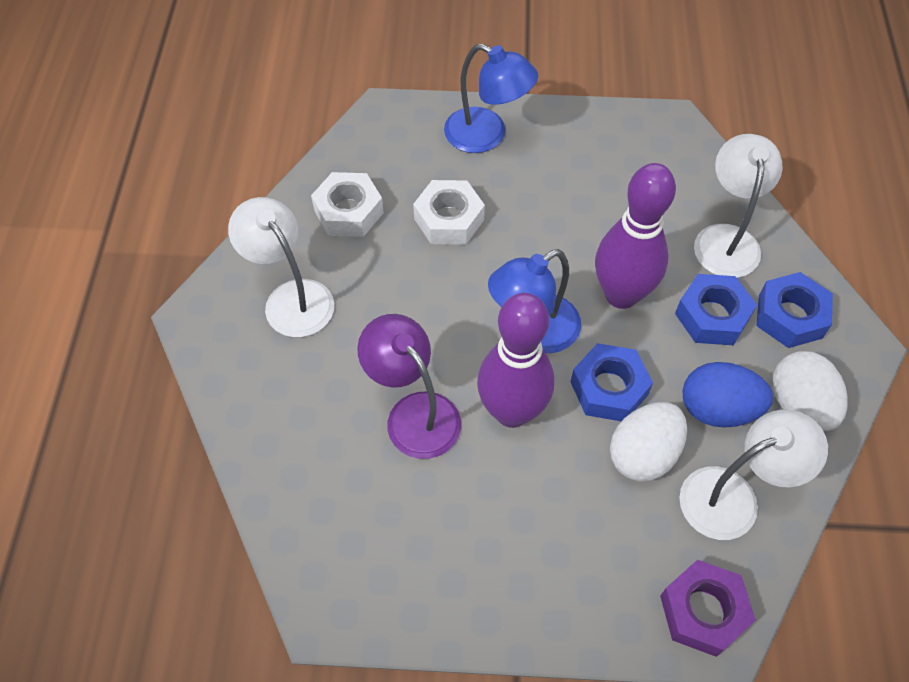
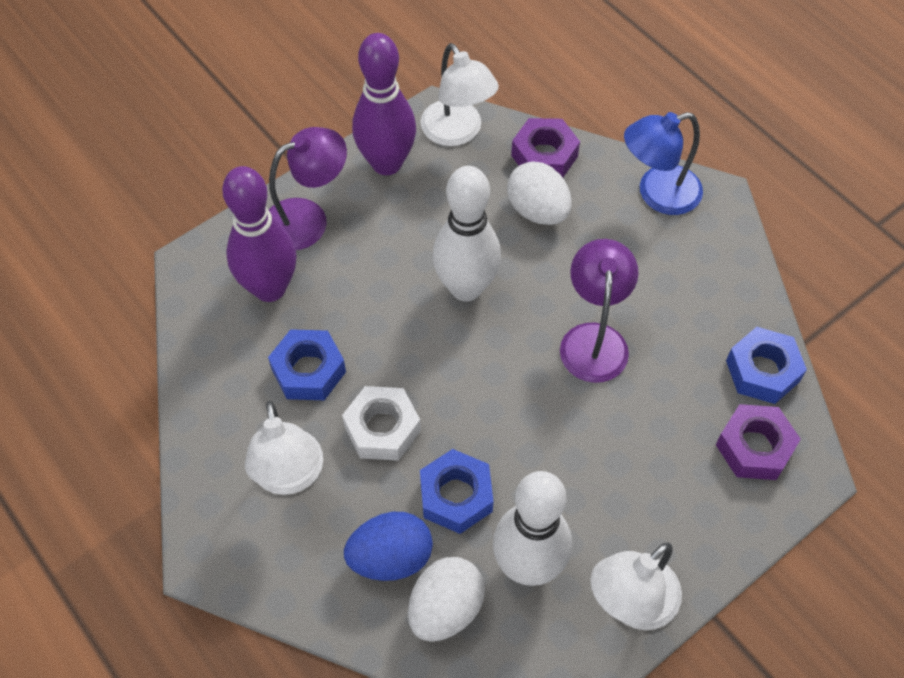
blue lamp: 2 -> 1
purple lamp: 1 -> 2
purple nut: 1 -> 2
white bowling pin: 0 -> 2
white nut: 2 -> 1

